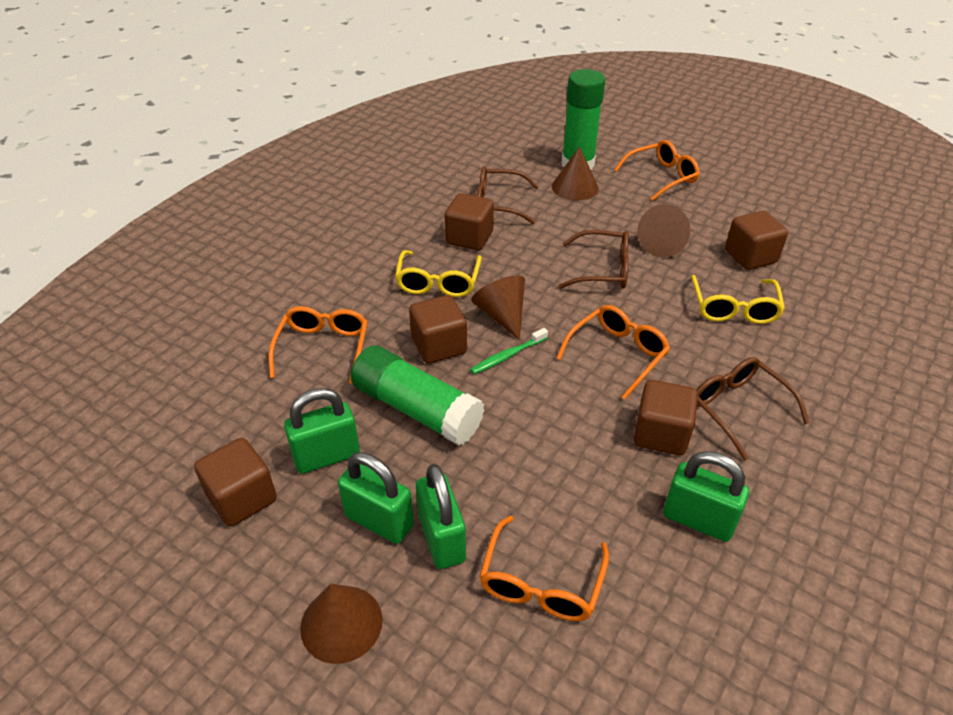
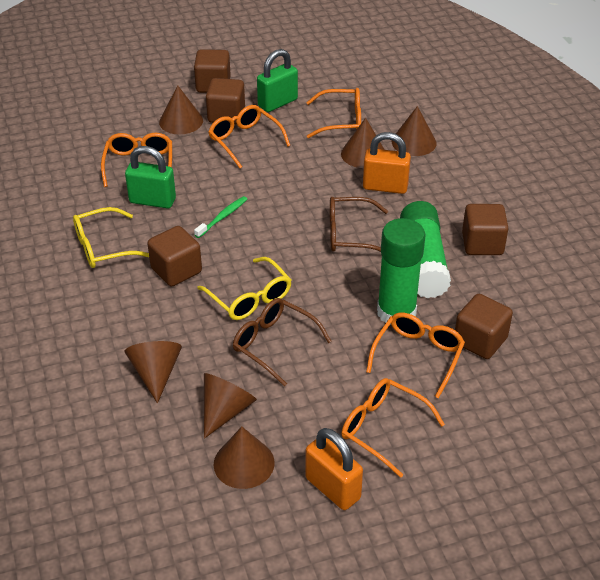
brown cone: 4 -> 6
brown glasses: 3 -> 2
green padlock: 4 -> 2
orange glasses: 4 -> 5
orange padlock: 0 -> 2

